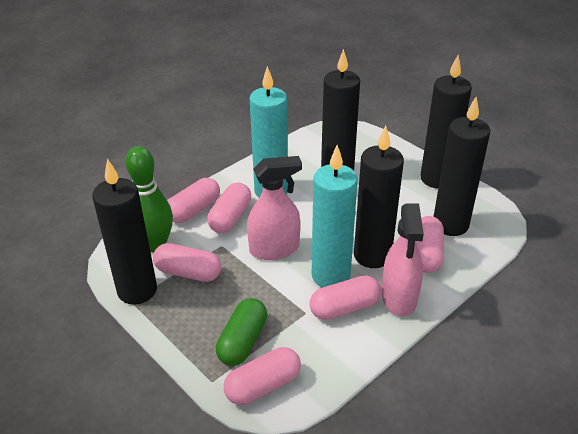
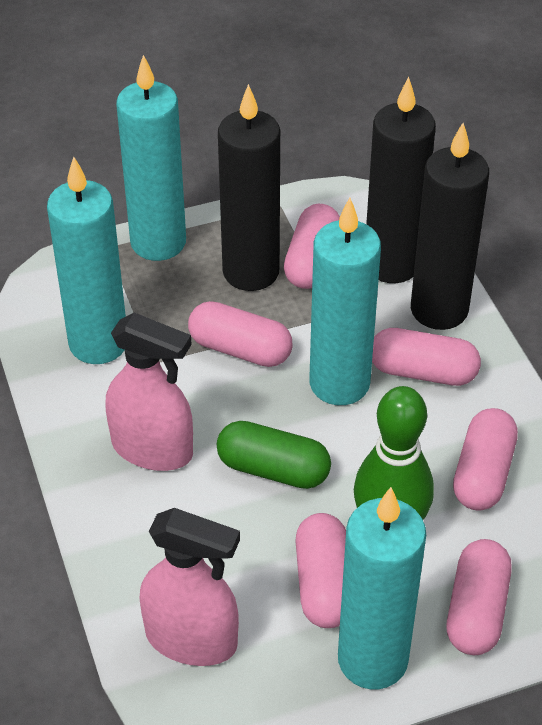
black candle: 5 -> 3
turquoise candle: 2 -> 4

